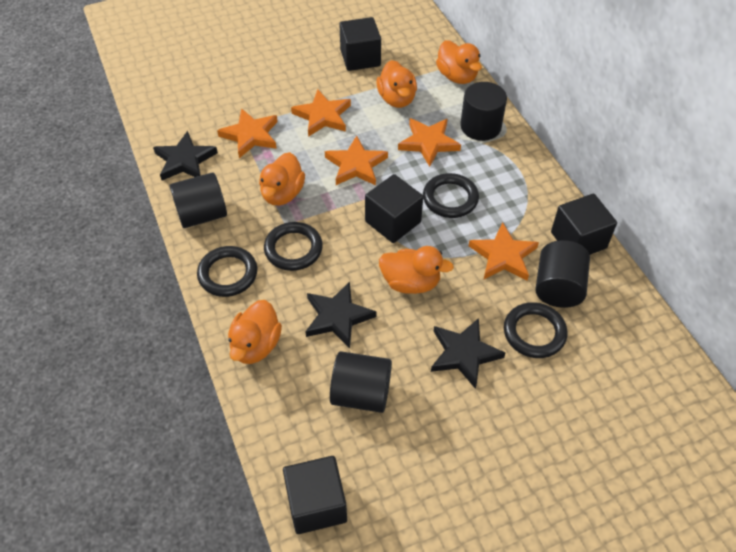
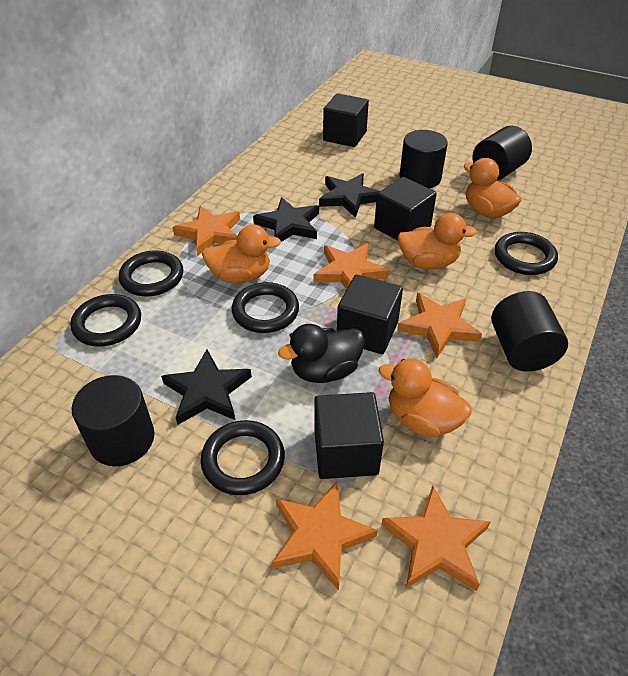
black duck: 0 -> 1
black ring: 4 -> 5
orange duck: 5 -> 4

